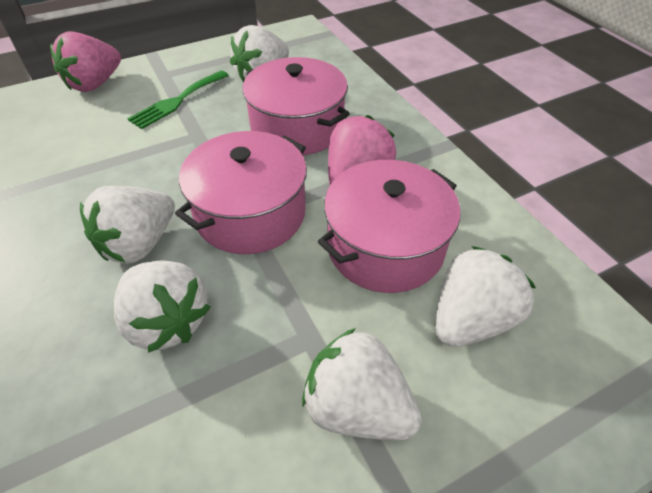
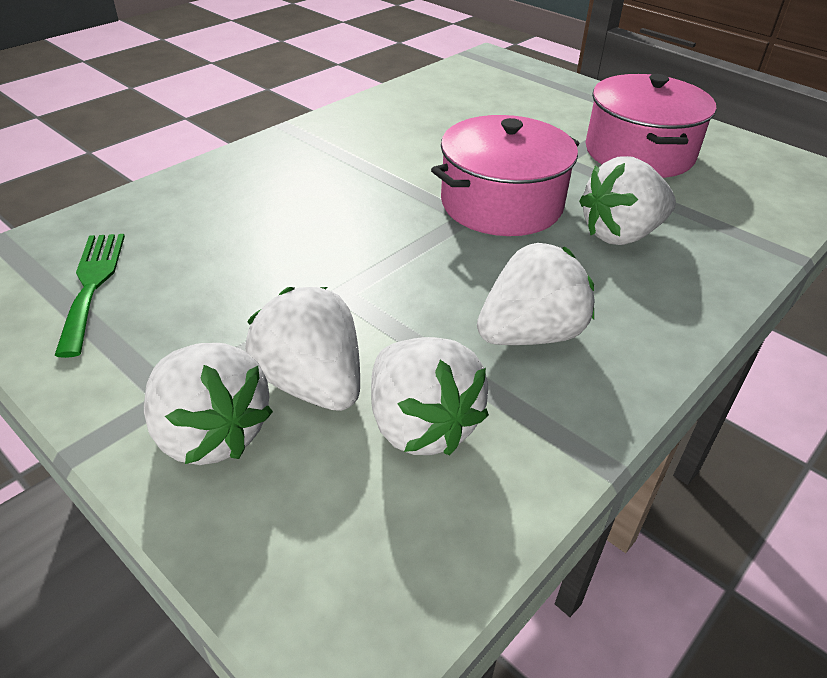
pink pot: 3 -> 2
pink strawberry: 2 -> 0

